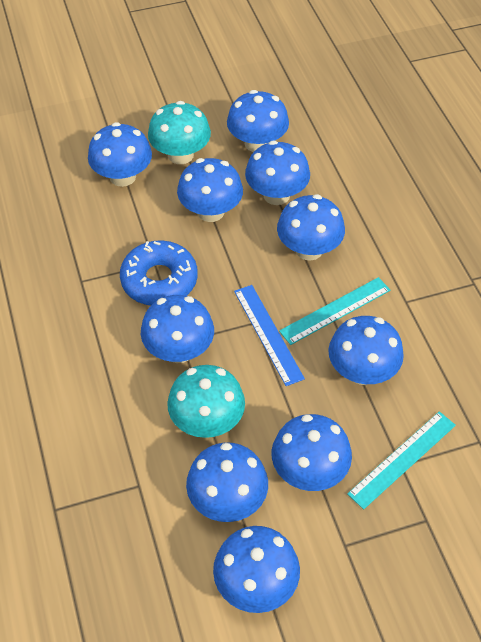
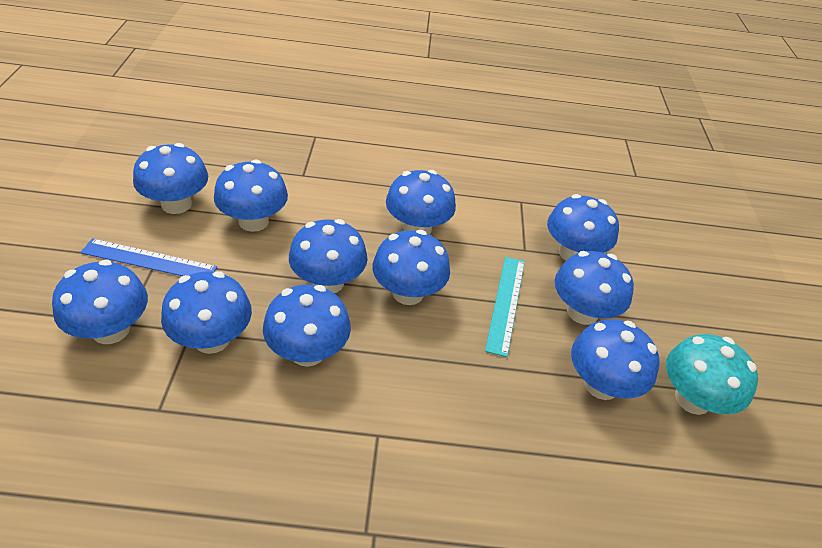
blue donut: 1 -> 0
blue mushroom: 10 -> 11
turquoise mushroom: 2 -> 1
turquoise ruler: 2 -> 1

